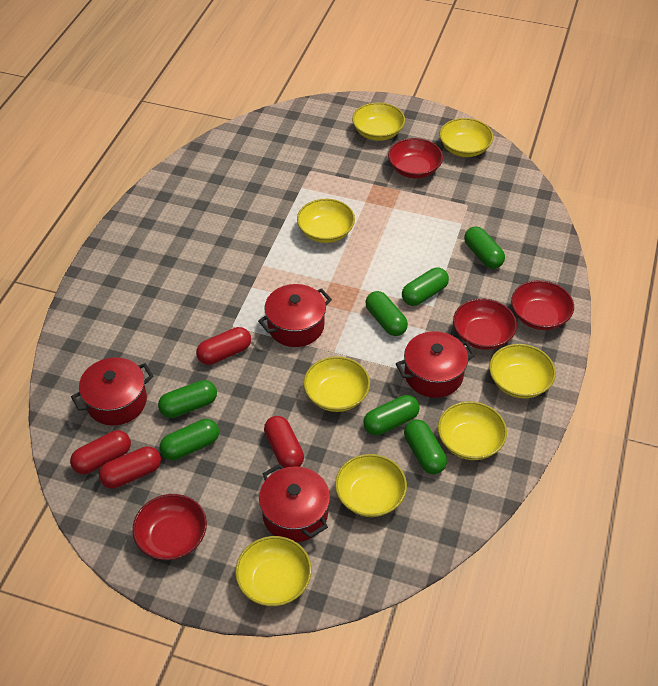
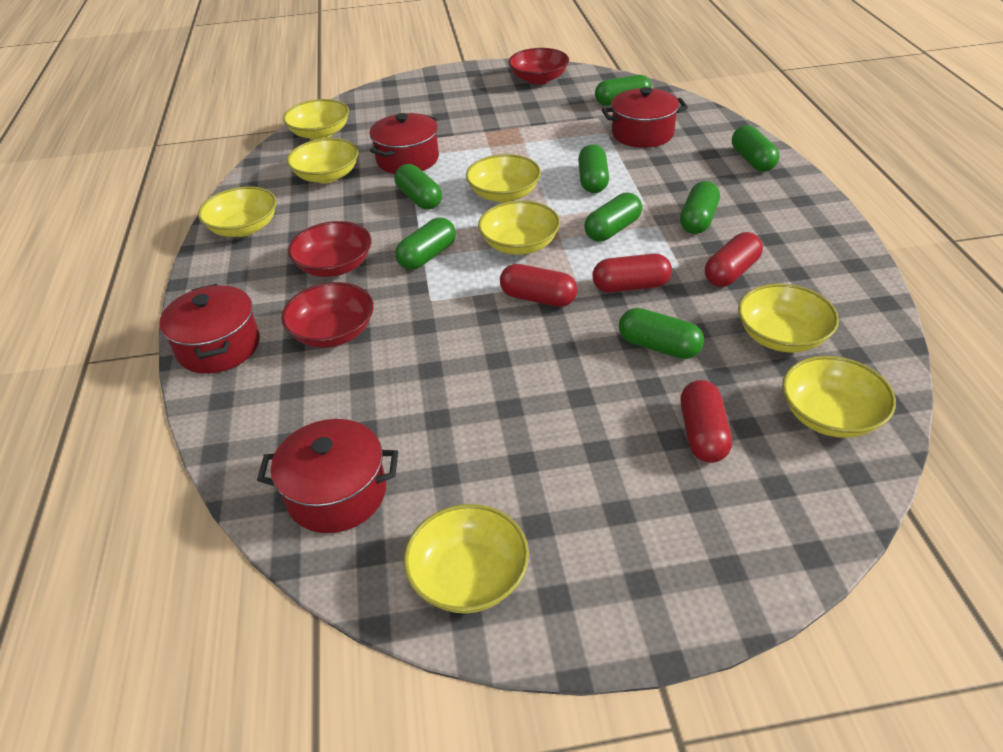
green capsule: 7 -> 8
red bowl: 4 -> 3

